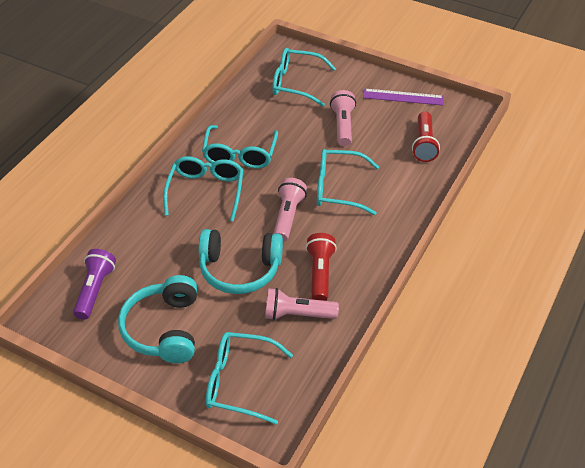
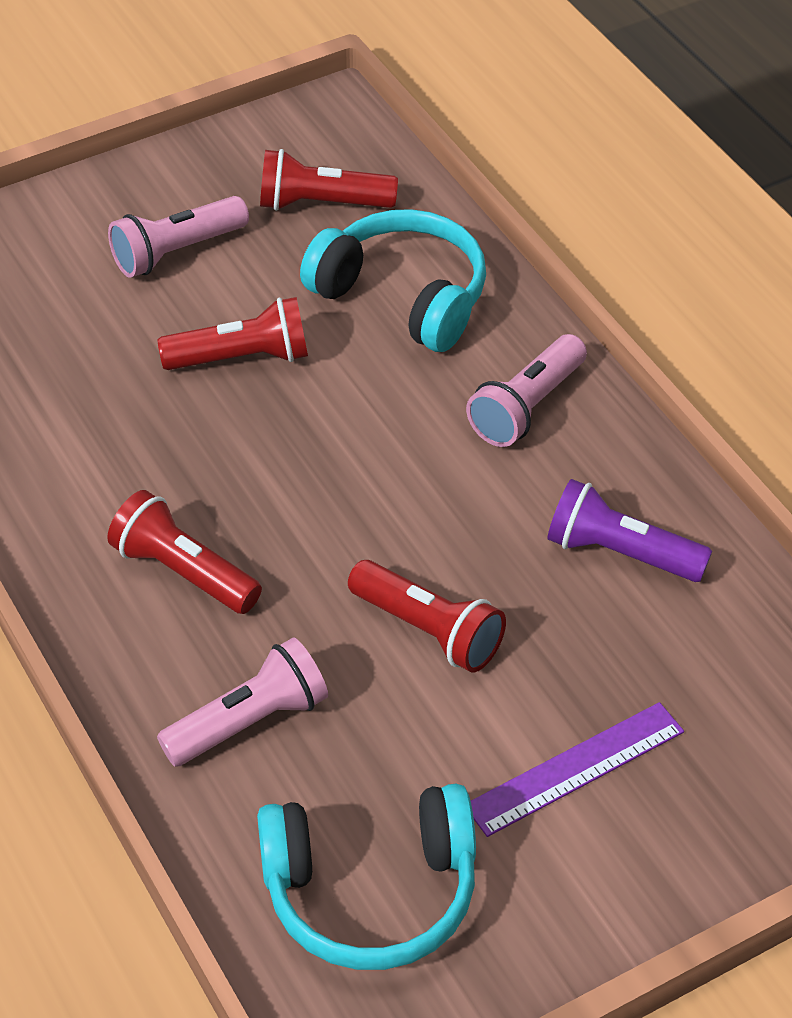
red flashlight: 2 -> 4
turquoise glasses: 5 -> 0

